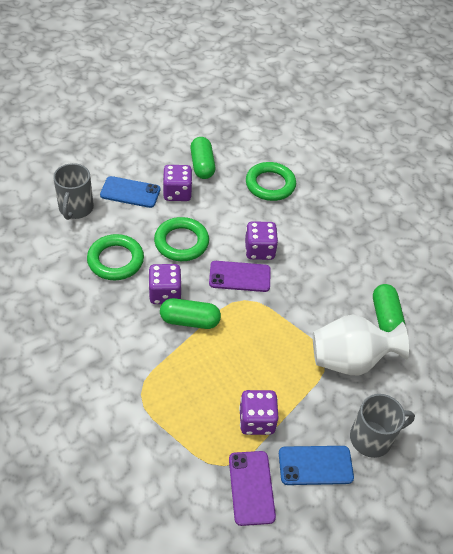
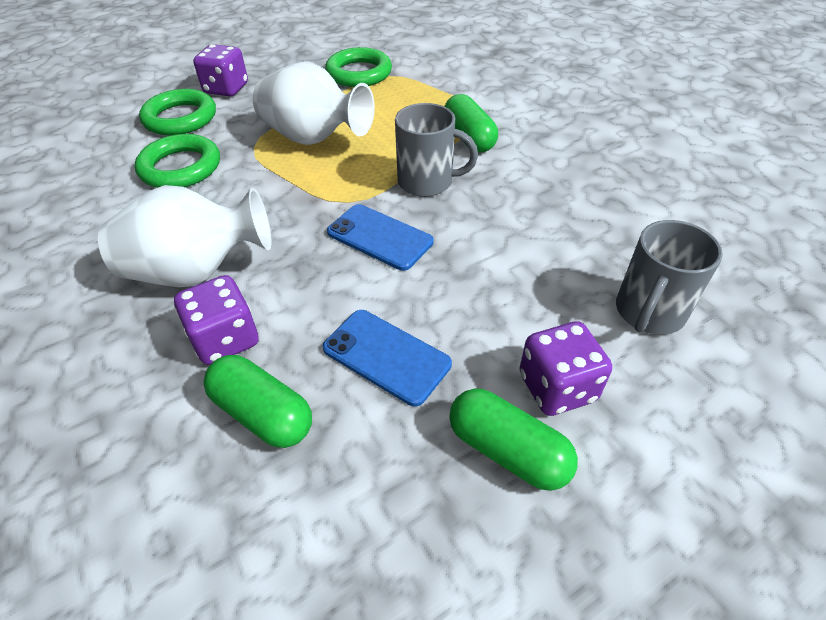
purple dice: 4 -> 3
purple phone: 2 -> 0
white vase: 1 -> 2

